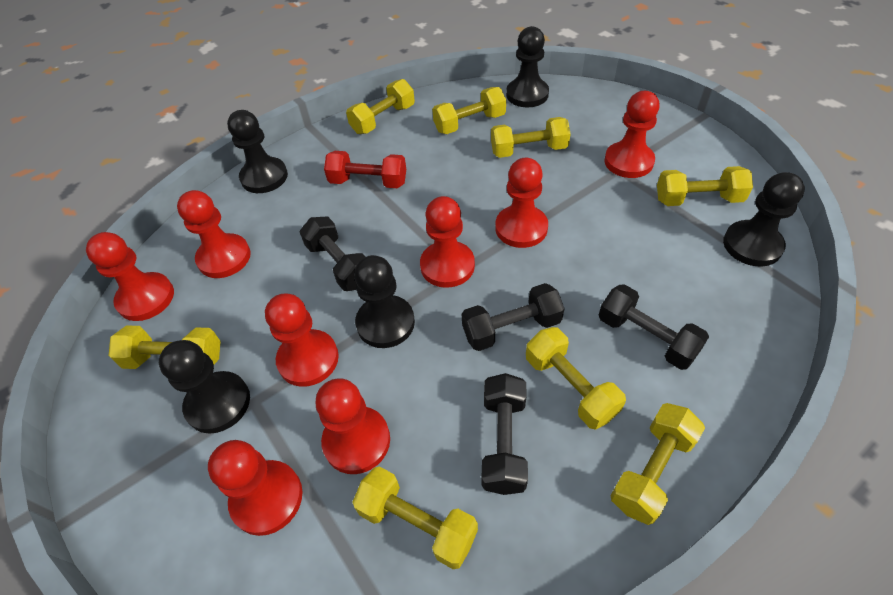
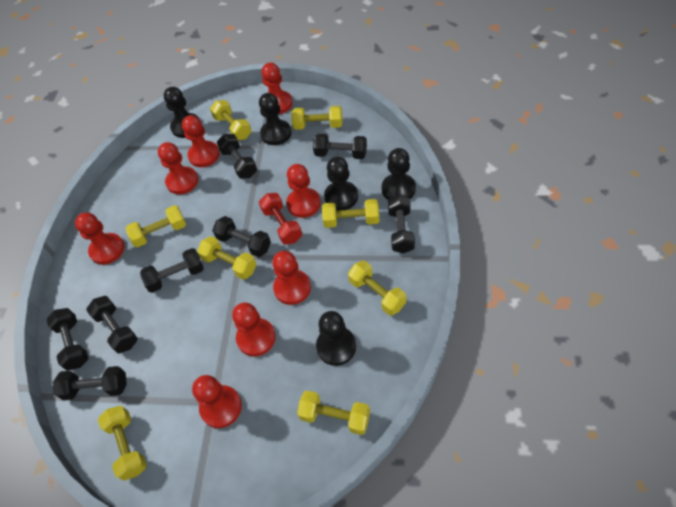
black dumbbell: 4 -> 8

